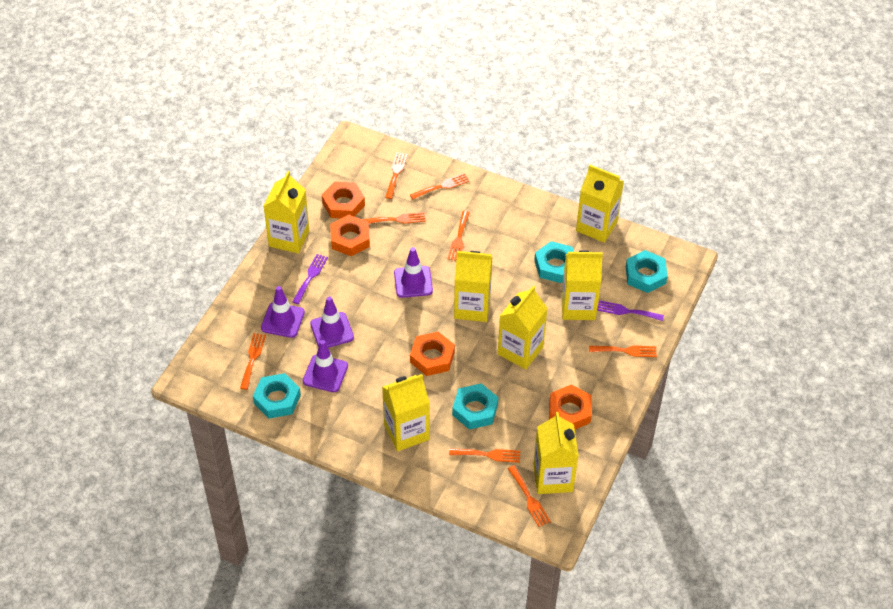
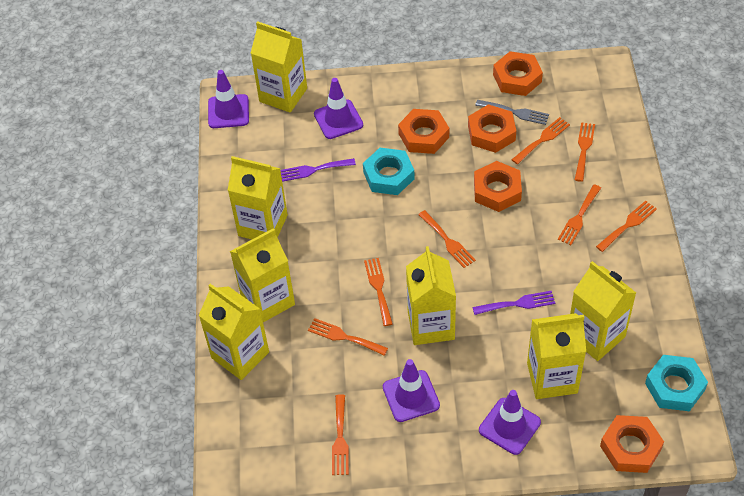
grey fork: 0 -> 1
orange nut: 4 -> 5
turquoise nut: 4 -> 2

